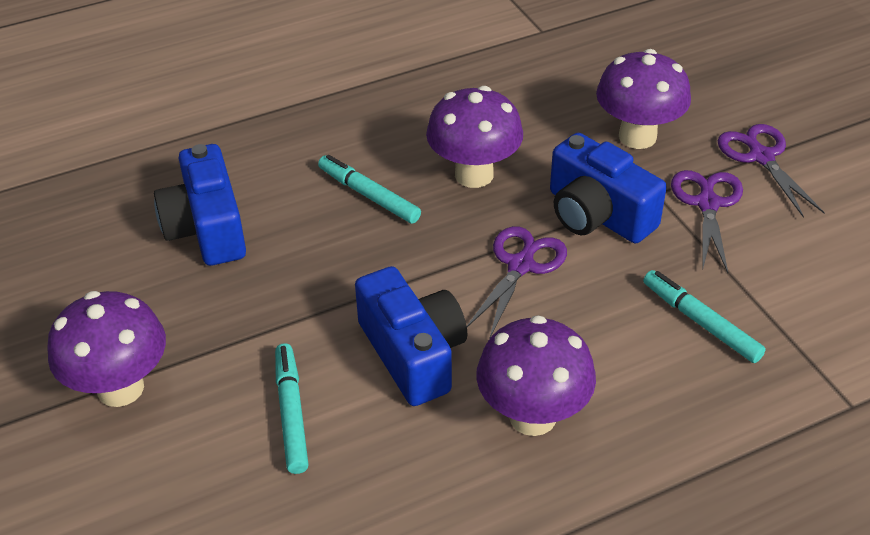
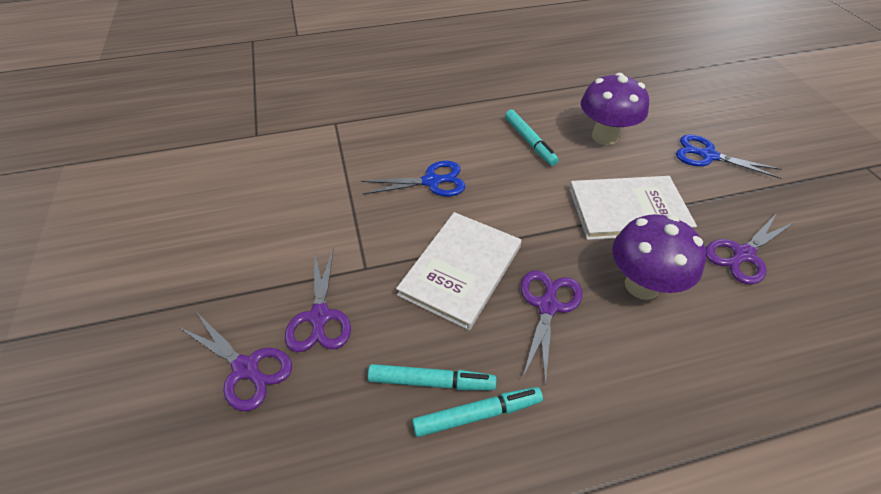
blue camera: 3 -> 0
blue scissors: 0 -> 2
purple mushroom: 4 -> 2
purple scissors: 3 -> 4
white book: 0 -> 2

